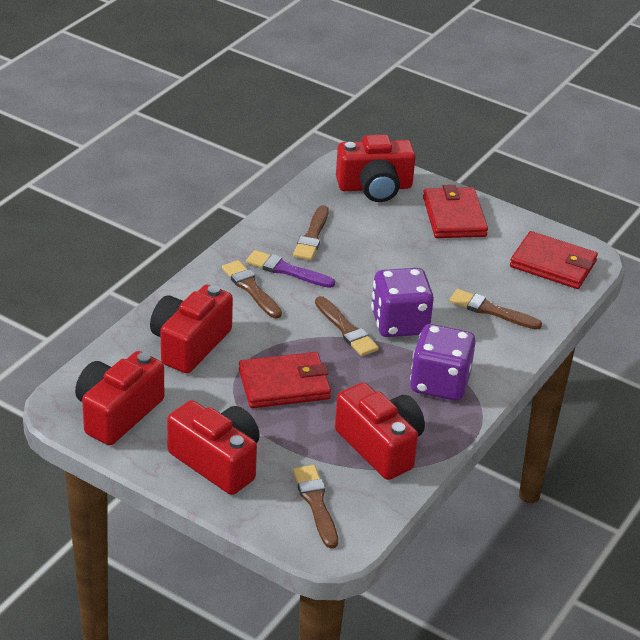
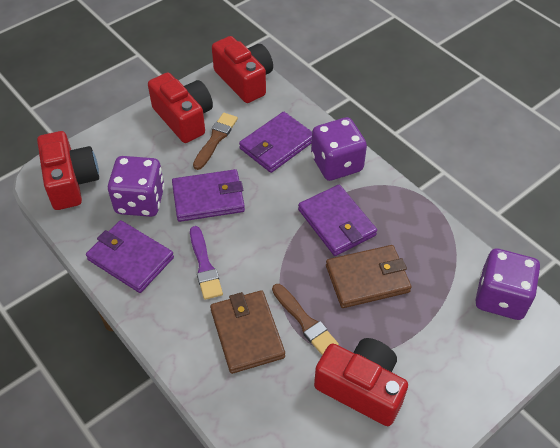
brown brush: 5 -> 2
brown wallet: 0 -> 2
purple dice: 2 -> 3
purple wallet: 0 -> 4
red camera: 5 -> 4
red wallet: 3 -> 0

